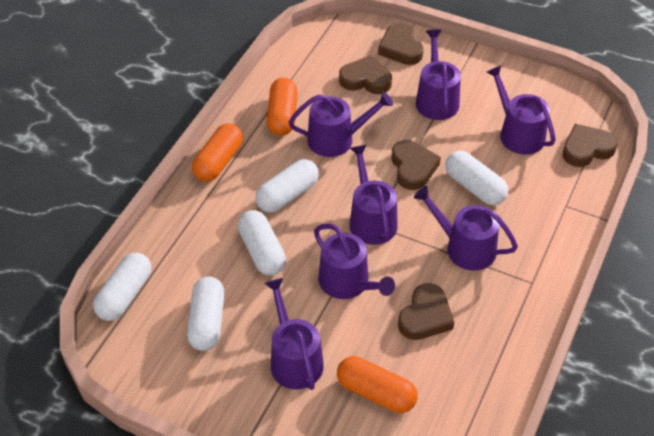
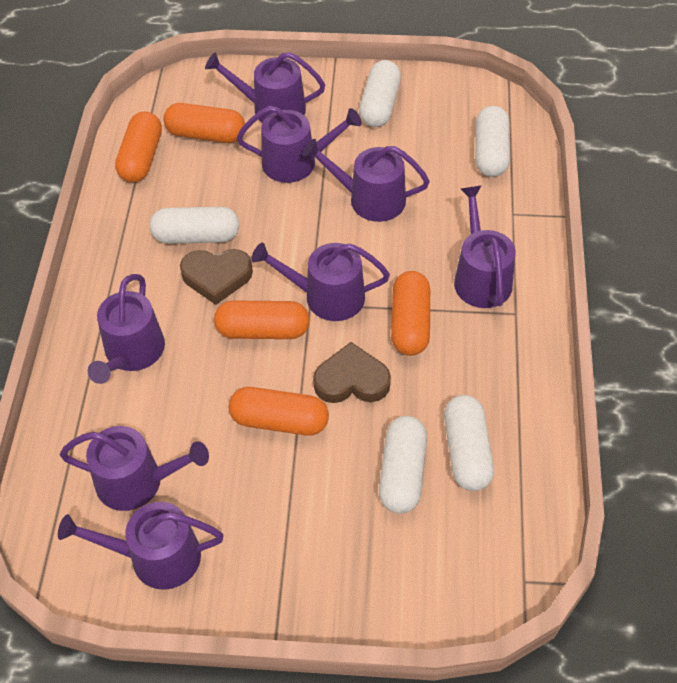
brown heart: 5 -> 2
orange capsule: 3 -> 5
purple watering can: 7 -> 8

